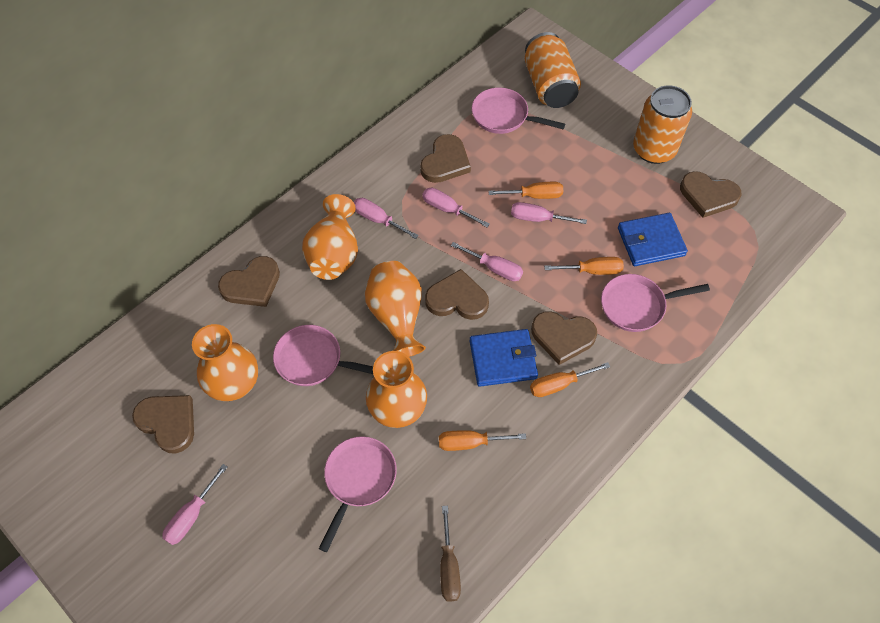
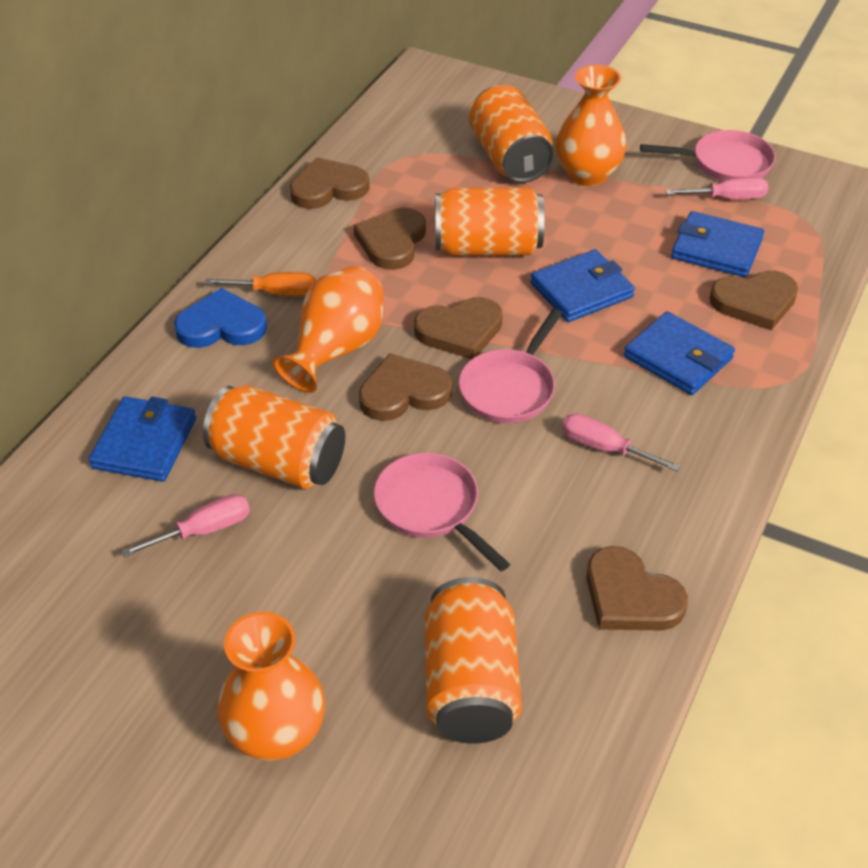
blue heart: 0 -> 1
blue wallet: 2 -> 4
brown screwdriver: 1 -> 0
orange can: 2 -> 4
orange screwdriver: 4 -> 1
orange vase: 4 -> 3
pink pan: 4 -> 3
pink screwdriver: 5 -> 3

